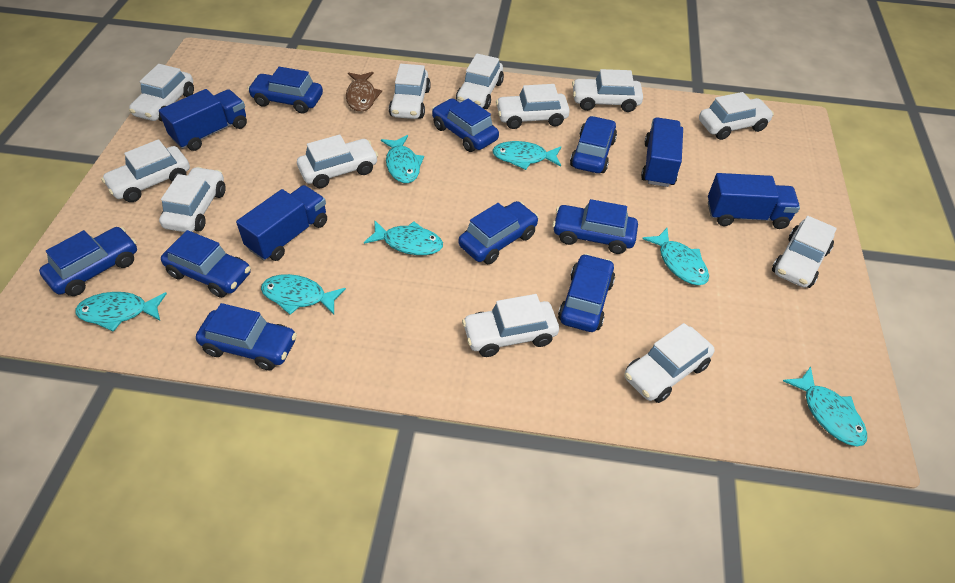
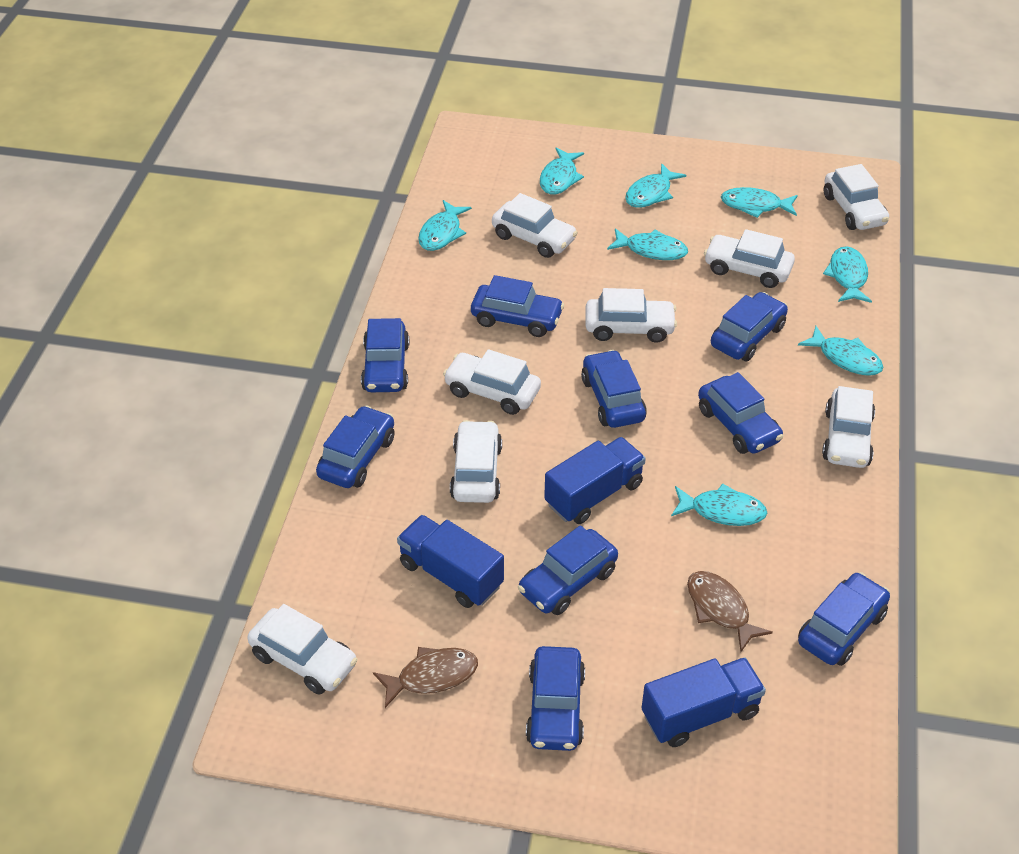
blue truck: 4 -> 3
brown fish: 1 -> 2
turquoise fish: 7 -> 8
white car: 12 -> 8

